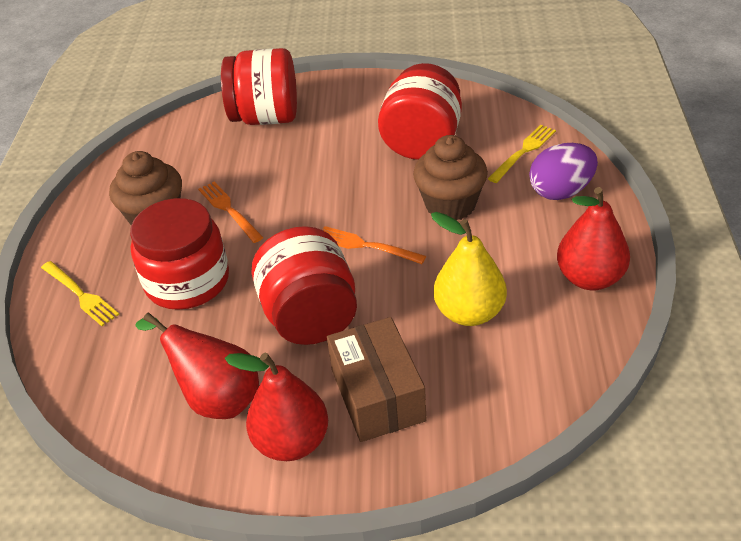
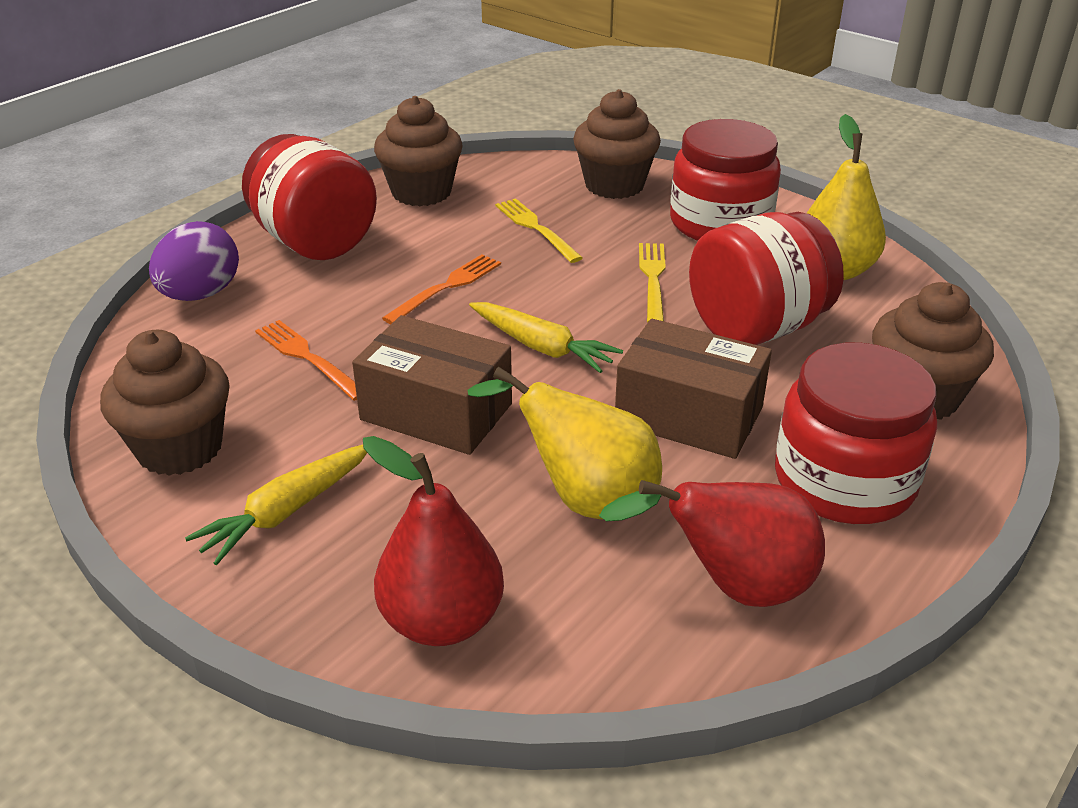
brown box: 1 -> 2
brown cupcake: 2 -> 4
red pear: 3 -> 2
yellow carrot: 0 -> 2
yellow pear: 1 -> 2

